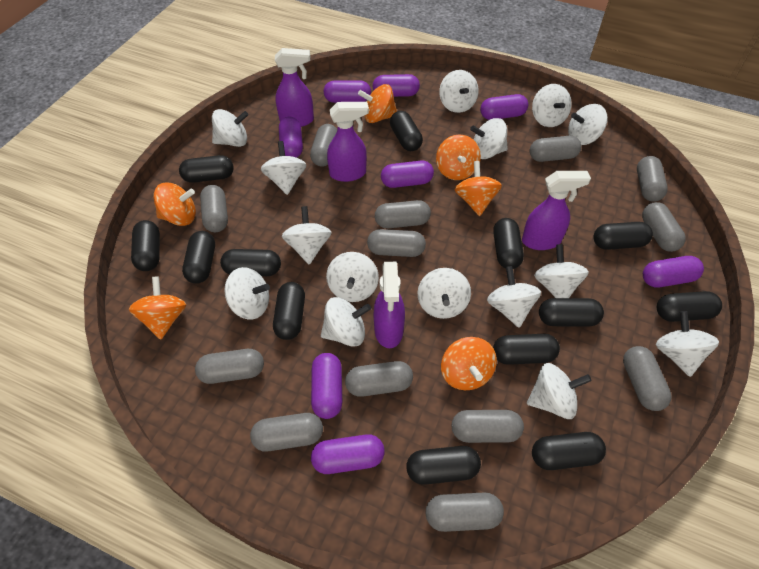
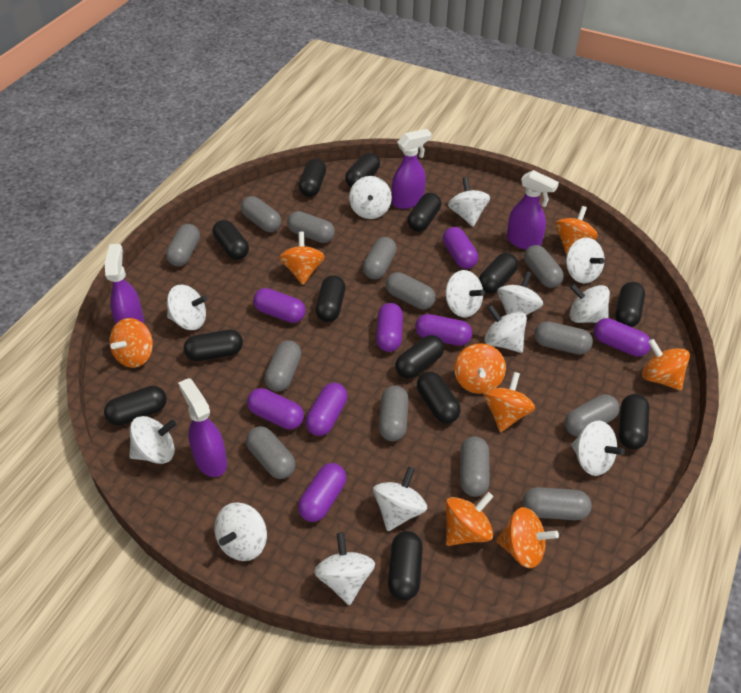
orange spinning top: 6 -> 8
white spinning top: 15 -> 13

